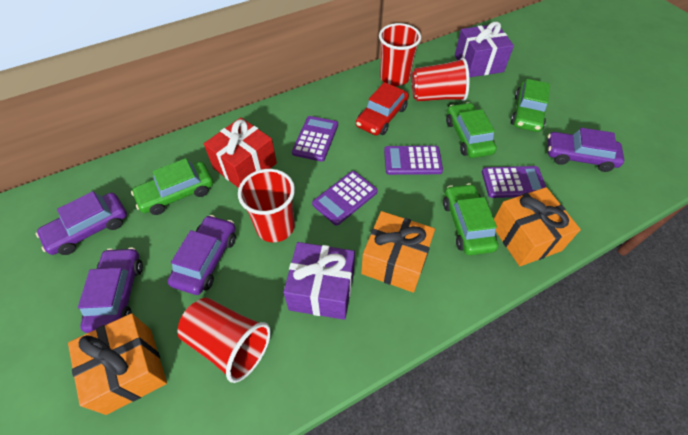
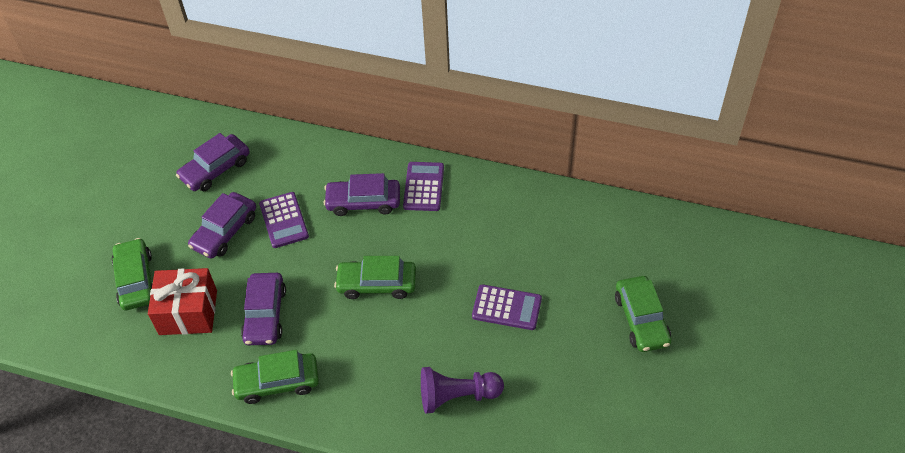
orange gift: 3 -> 0
purple calculator: 4 -> 3
purple gift: 2 -> 0
purple pawn: 0 -> 1
red car: 1 -> 0
red cup: 4 -> 0

